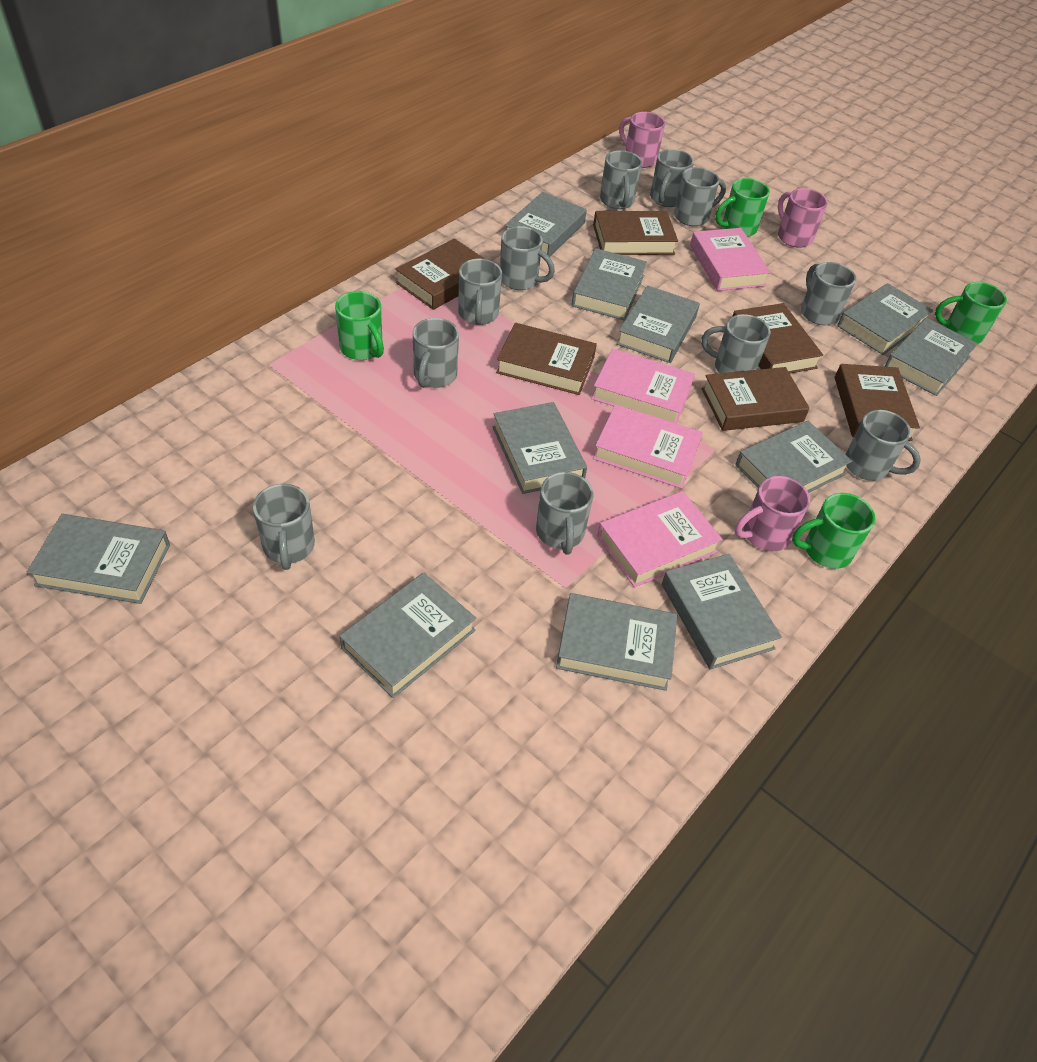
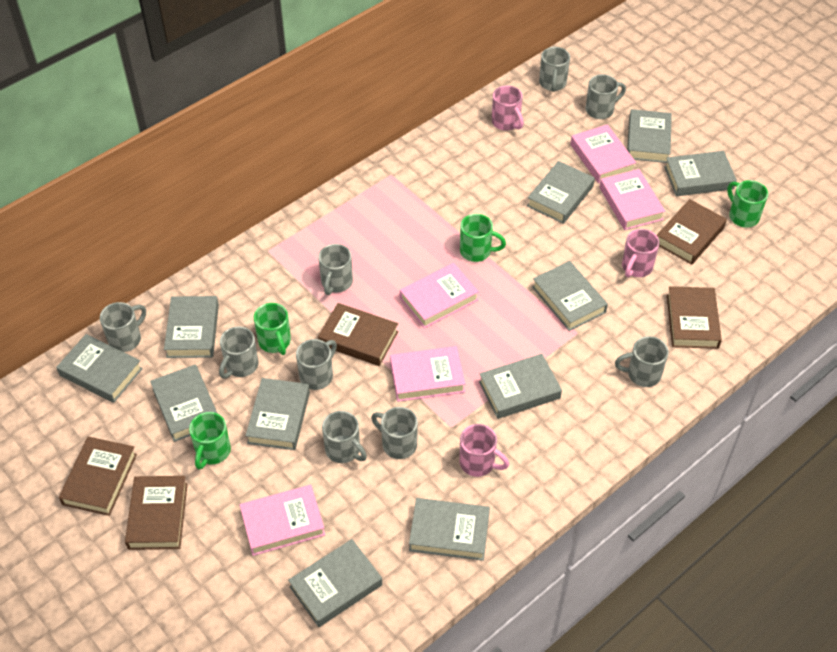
brown book: 6 -> 5
grey mug: 11 -> 9
pink book: 4 -> 5

